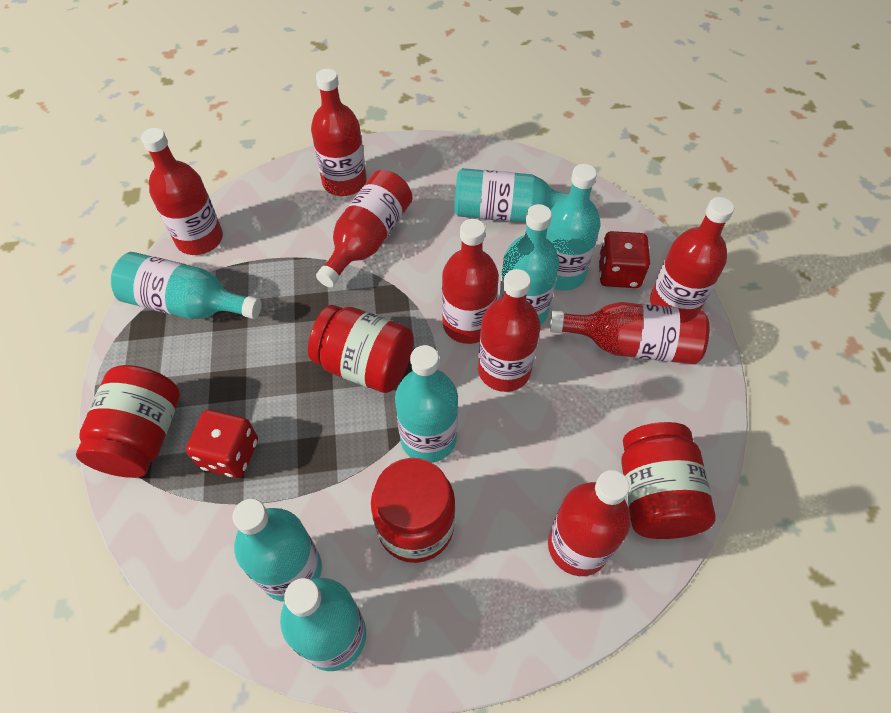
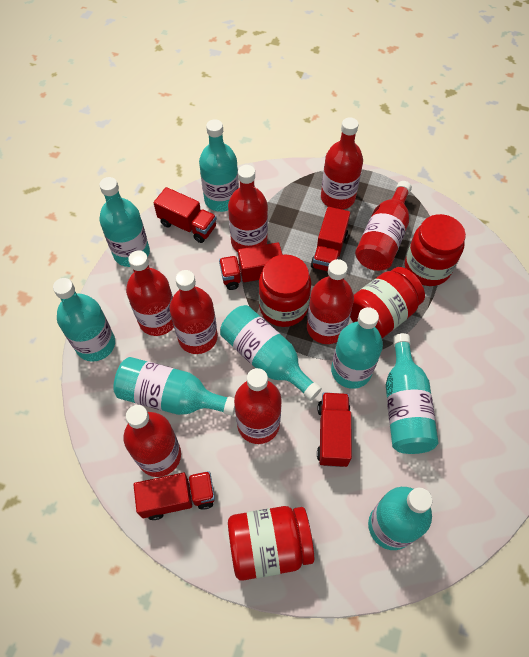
red dice: 2 -> 0
red truck: 0 -> 5
turquoise bottle: 7 -> 8

